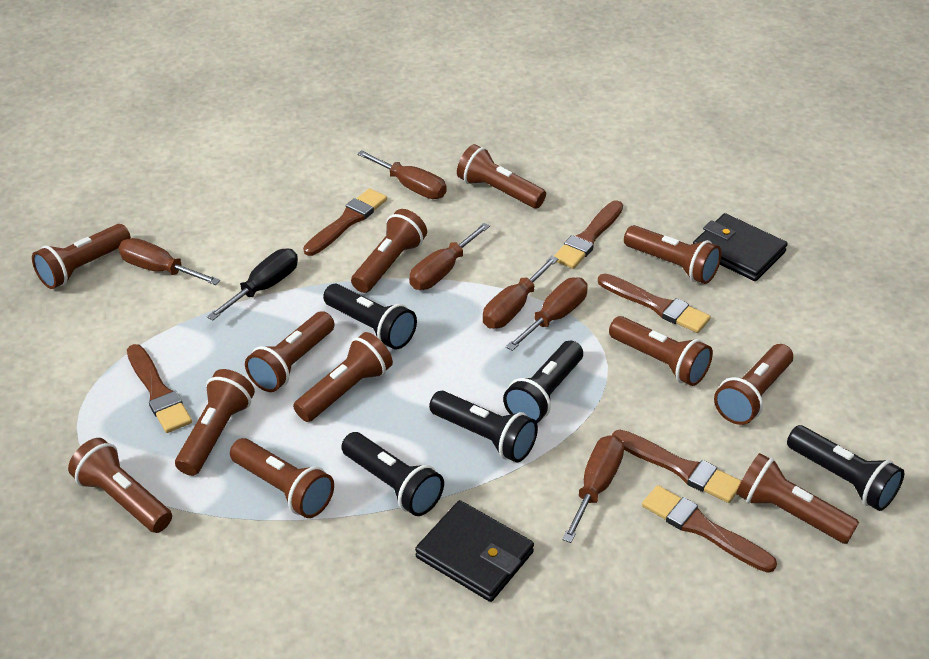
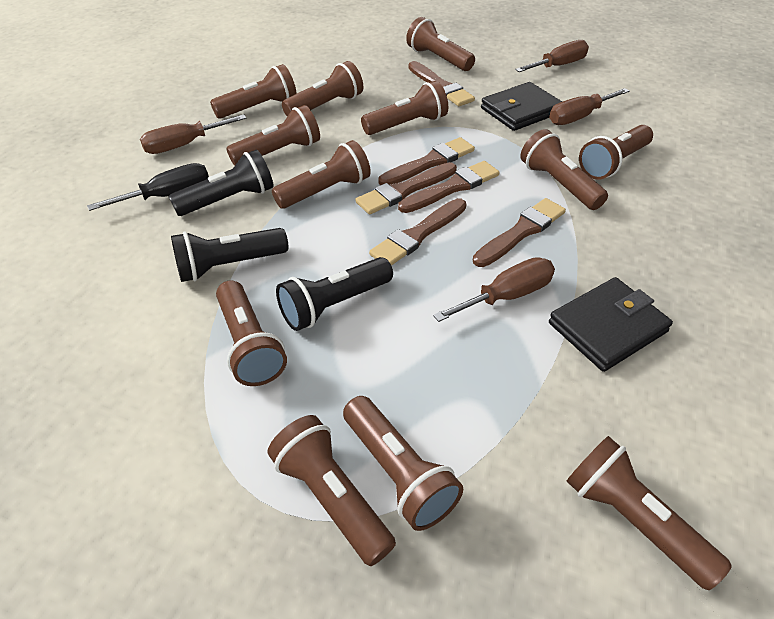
black flashlight: 5 -> 3
brown screwdriver: 6 -> 4

